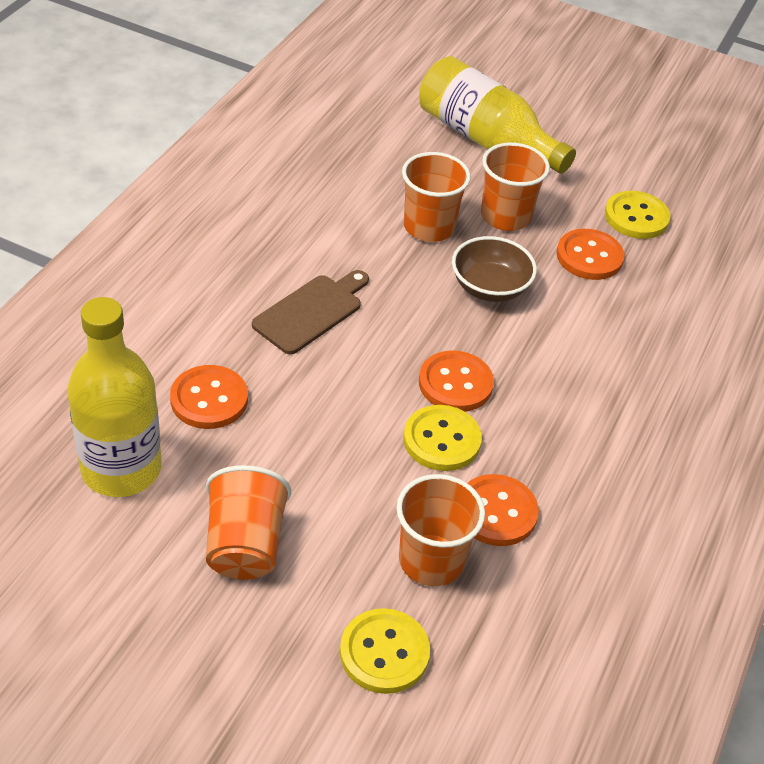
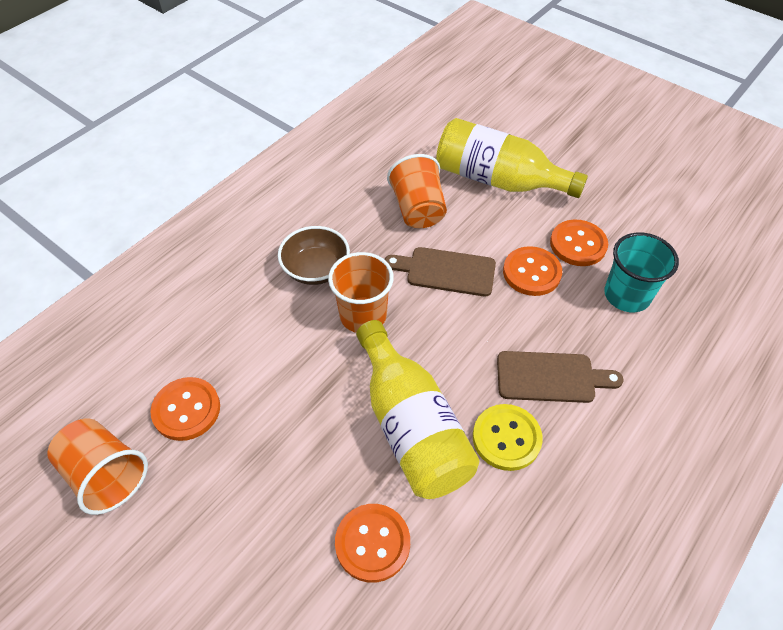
brown cutting board: 1 -> 2
orange cup: 4 -> 3
turquoise cup: 0 -> 1
yellow button: 3 -> 1

